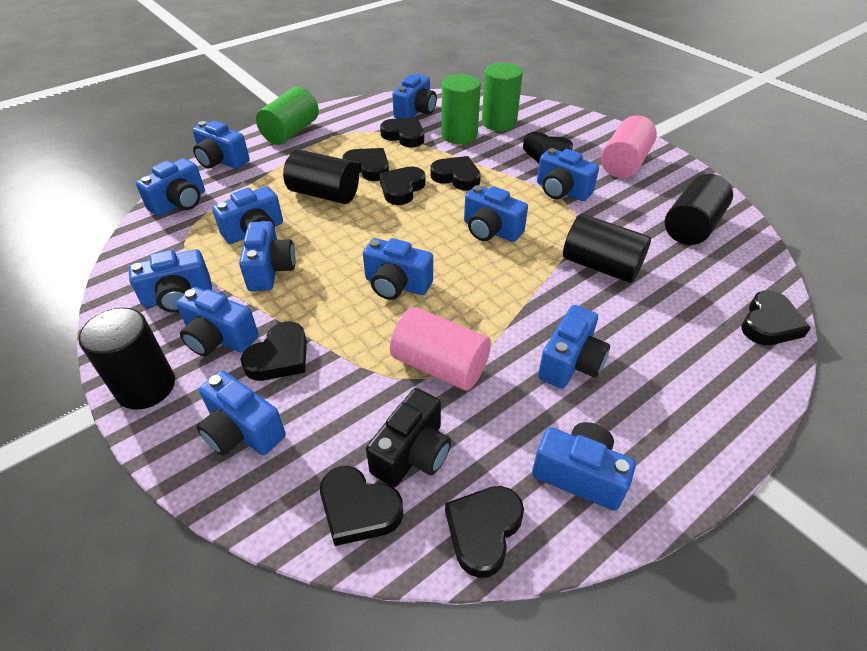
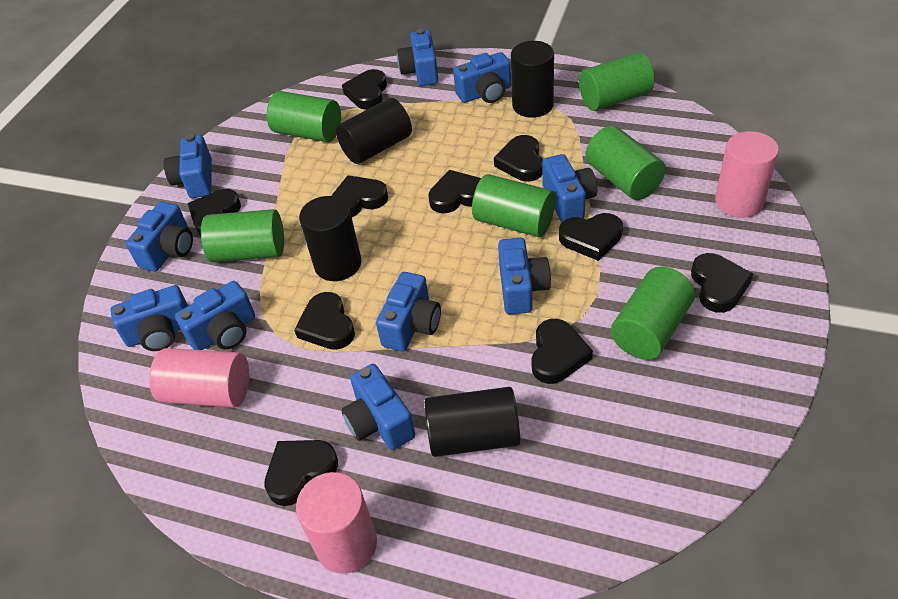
black camera: 1 -> 0
black heart: 9 -> 10
blue camera: 13 -> 10
green cylinder: 3 -> 6
pink cylinder: 2 -> 3

